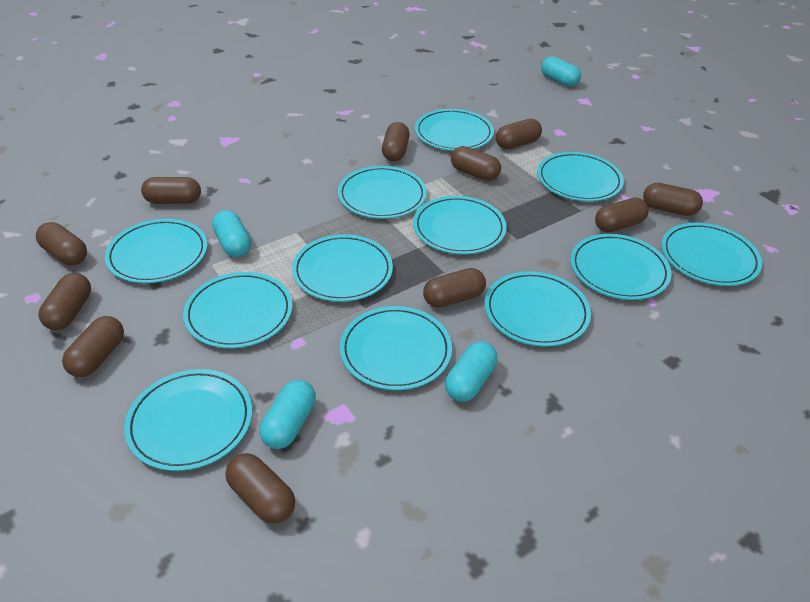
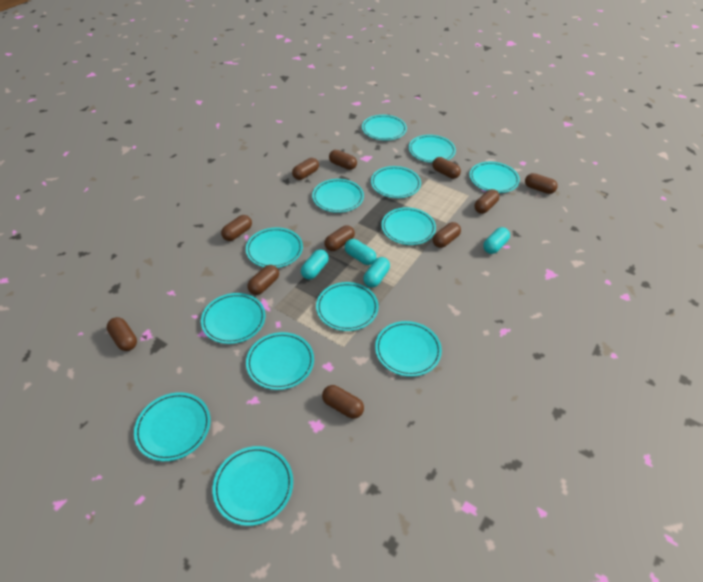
turquoise plate: 12 -> 13

